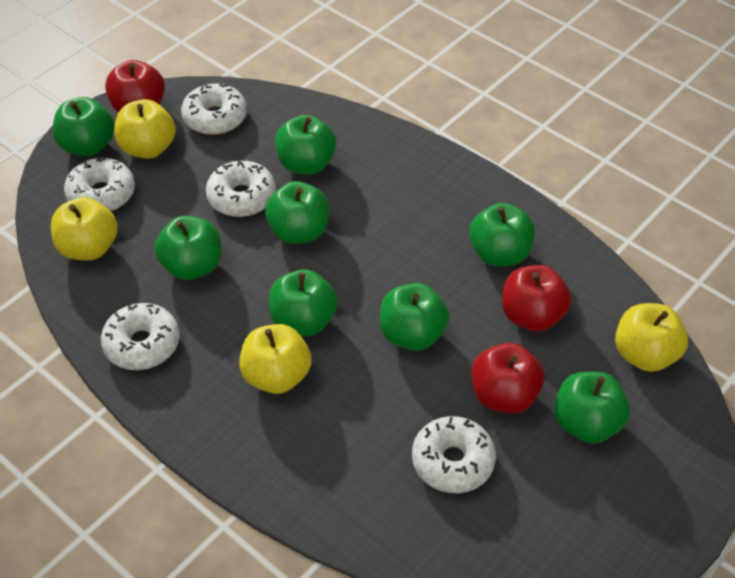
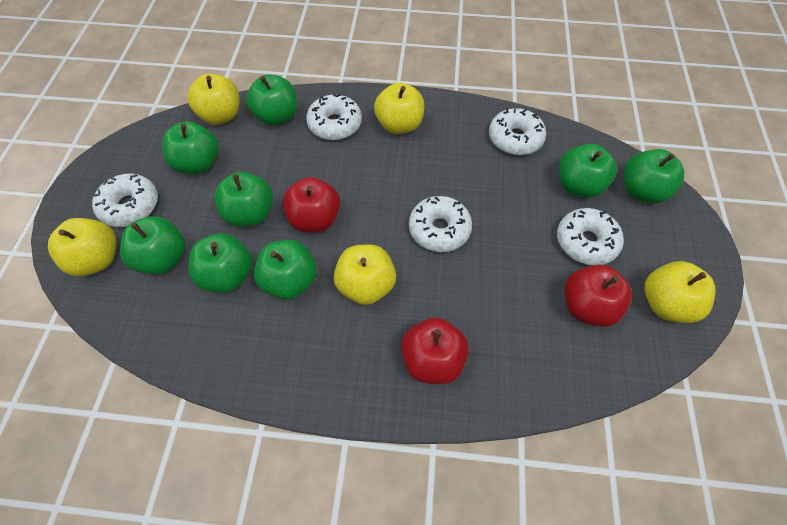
yellow apple: 4 -> 5

